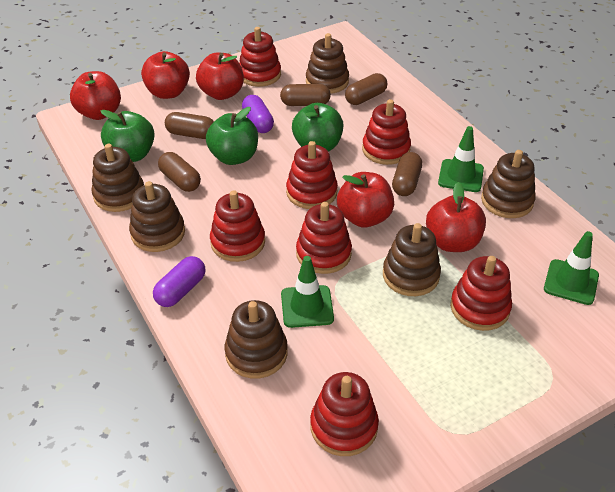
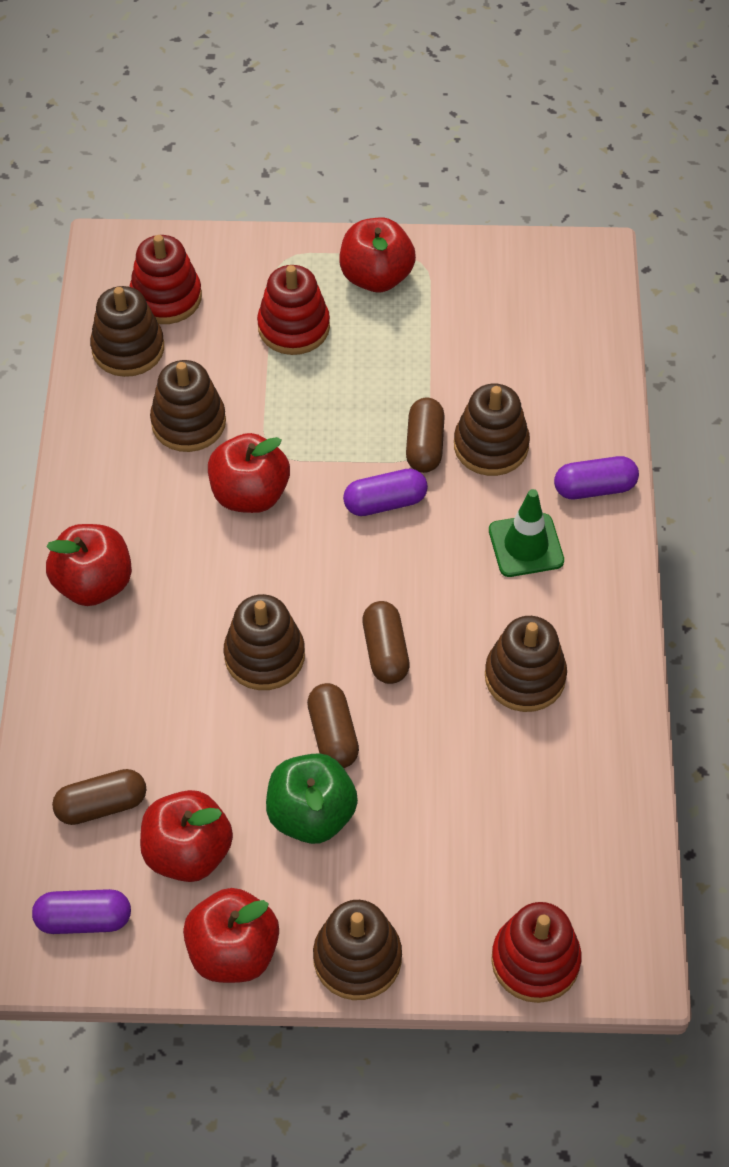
brown capsule: 5 -> 4
green apple: 3 -> 1
green traffic cone: 3 -> 1
purple capsule: 2 -> 3
red stacking toy: 7 -> 3

